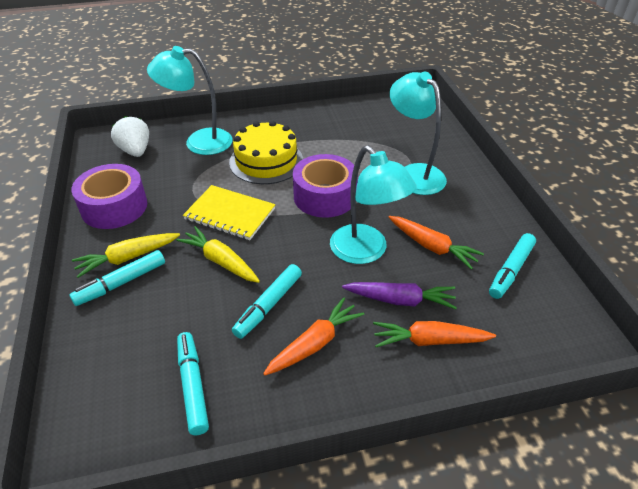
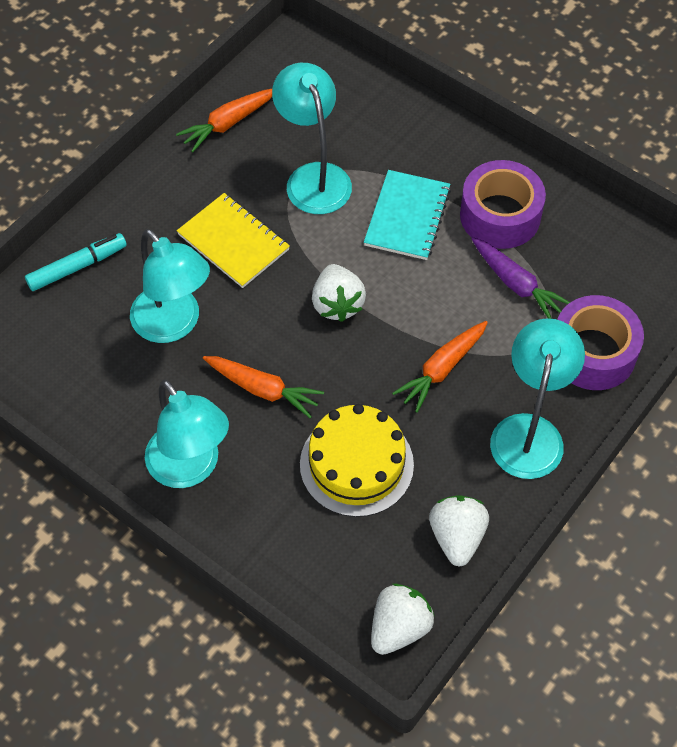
turquoise lamp: 3 -> 4
turquoise marker: 4 -> 1
turquoise notebook: 0 -> 1
white strawberry: 1 -> 3
yellow carrot: 2 -> 0

